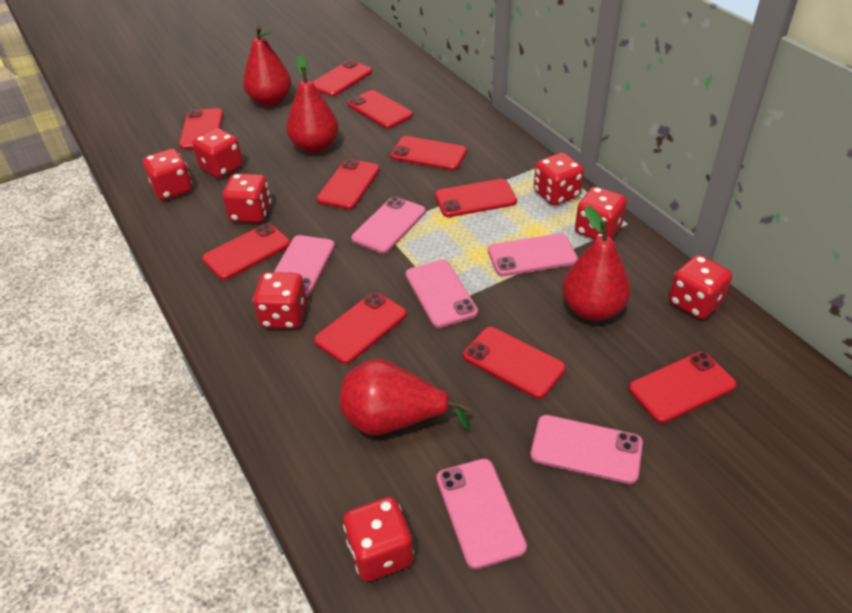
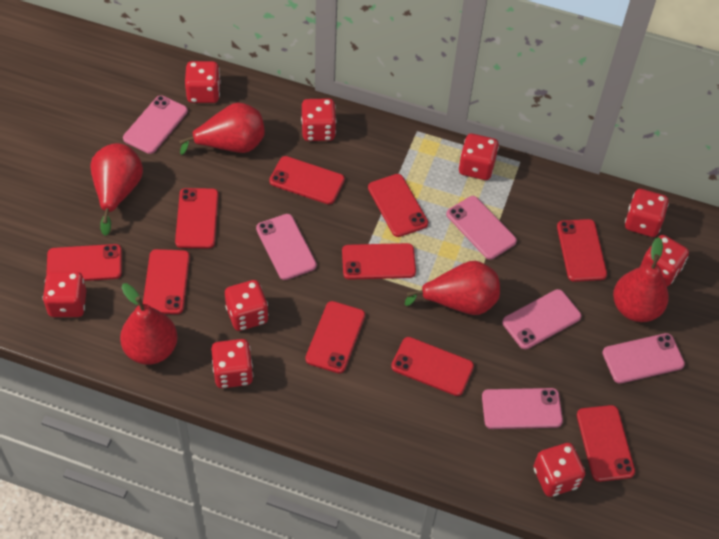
red dice: 8 -> 9
red pear: 4 -> 5

